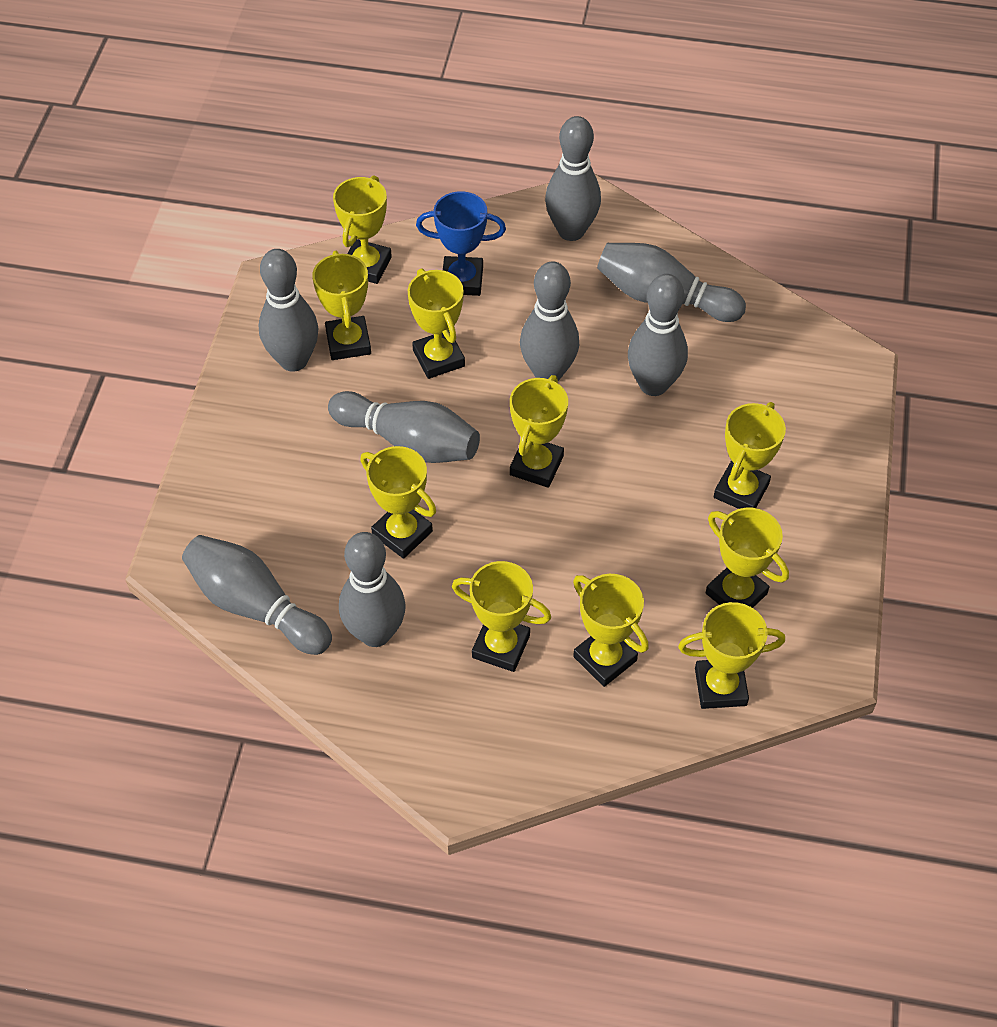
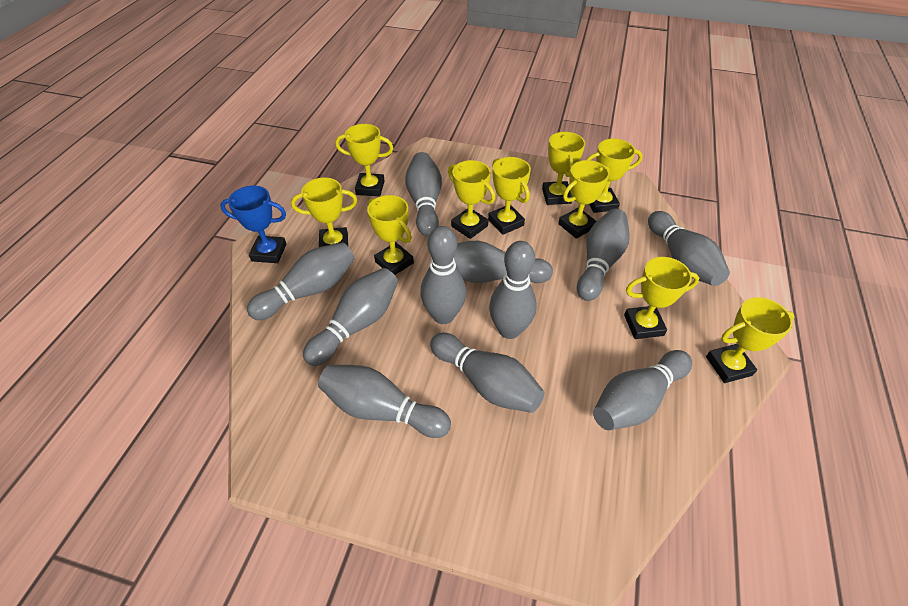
grey bowling pin: 8 -> 11

